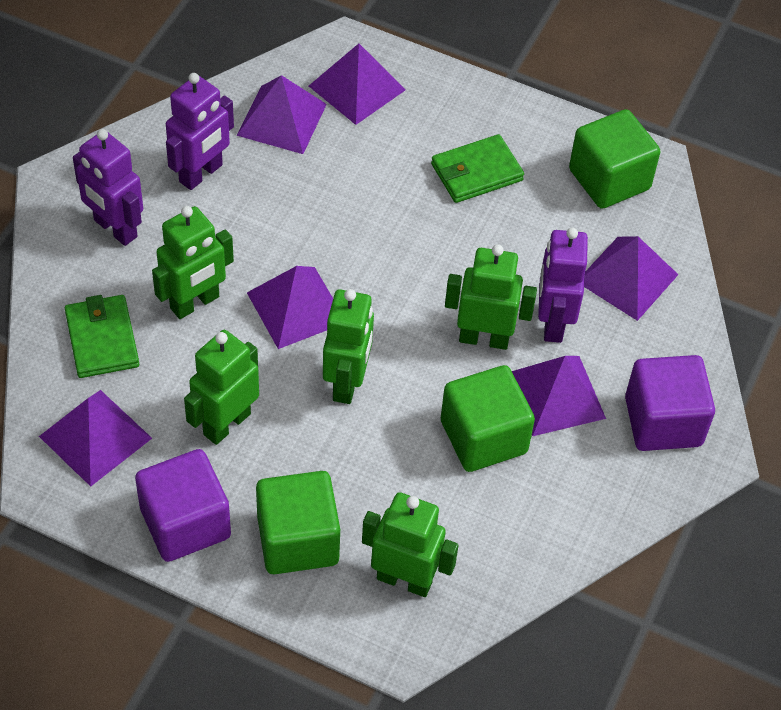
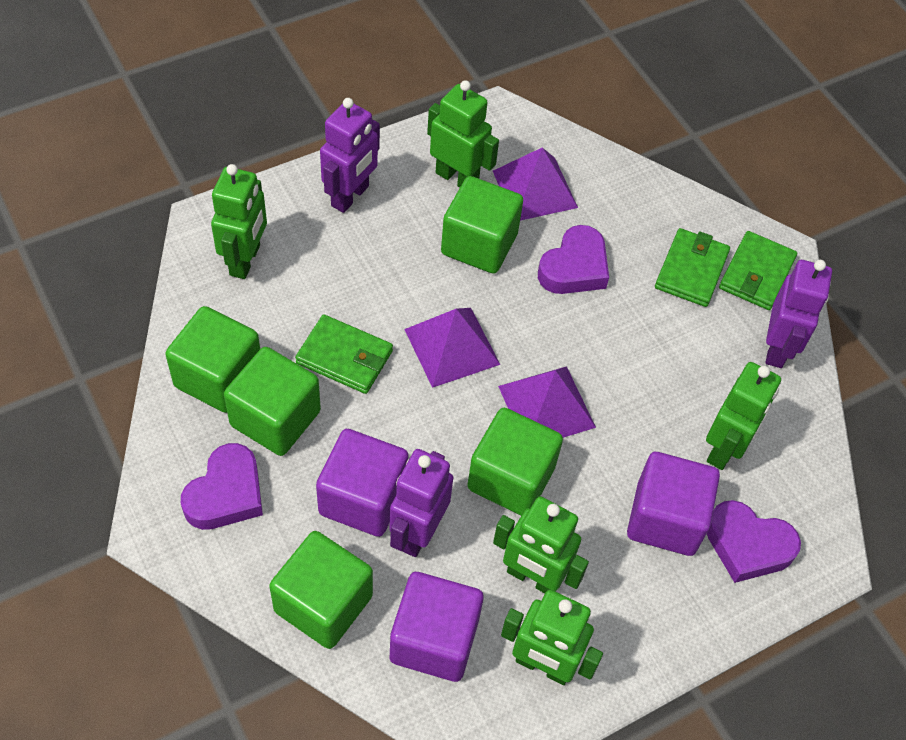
green cube: 3 -> 5
green wallet: 2 -> 3
purple cube: 2 -> 3
purple heart: 0 -> 3
purple pyramid: 6 -> 3

